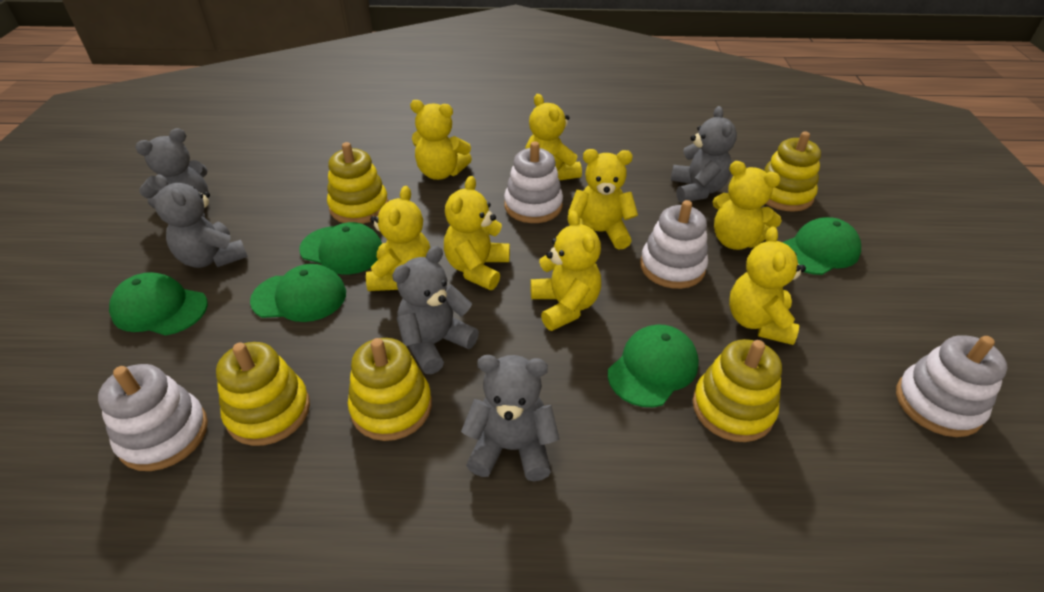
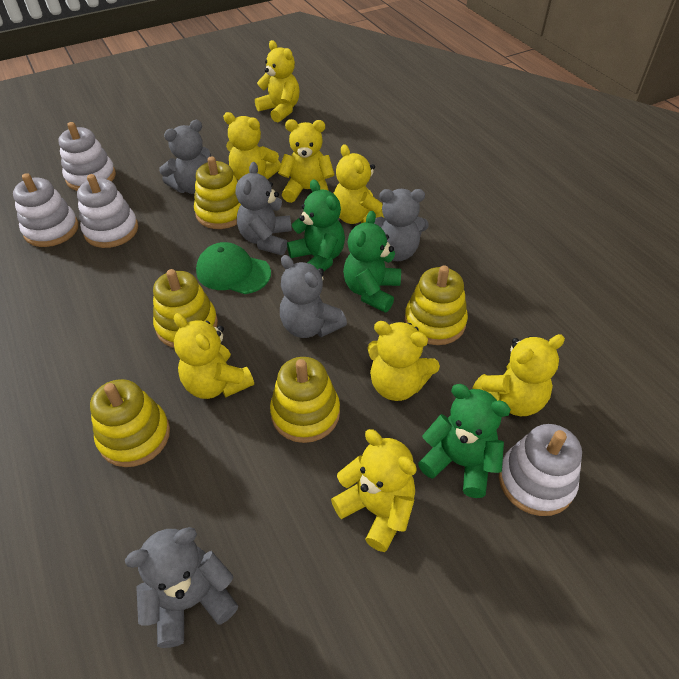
green cap: 5 -> 1
green teddy bear: 0 -> 3

